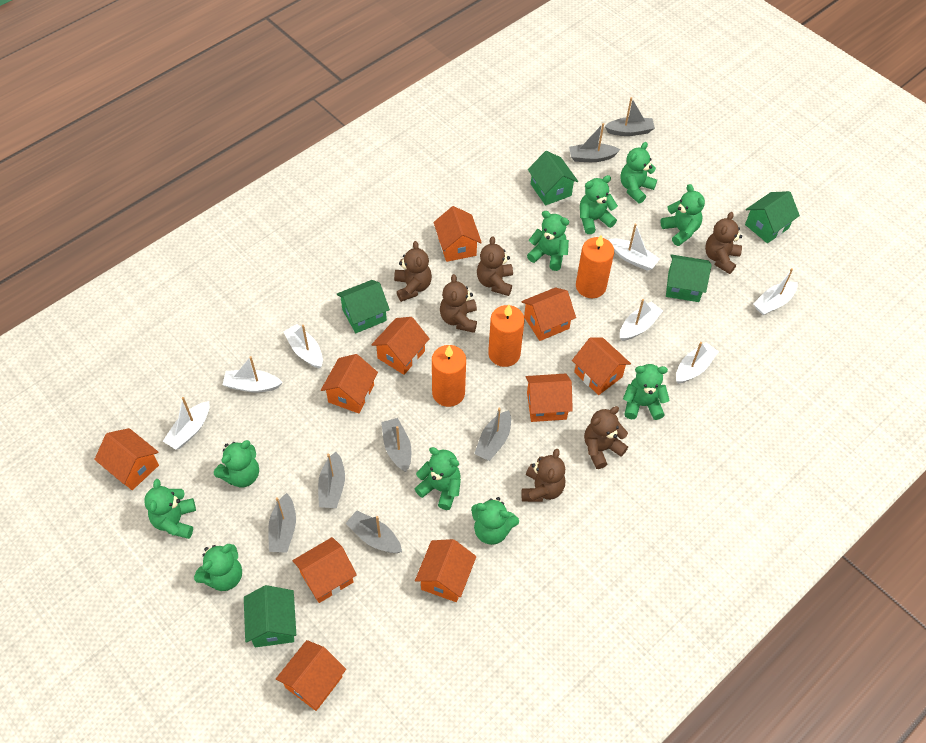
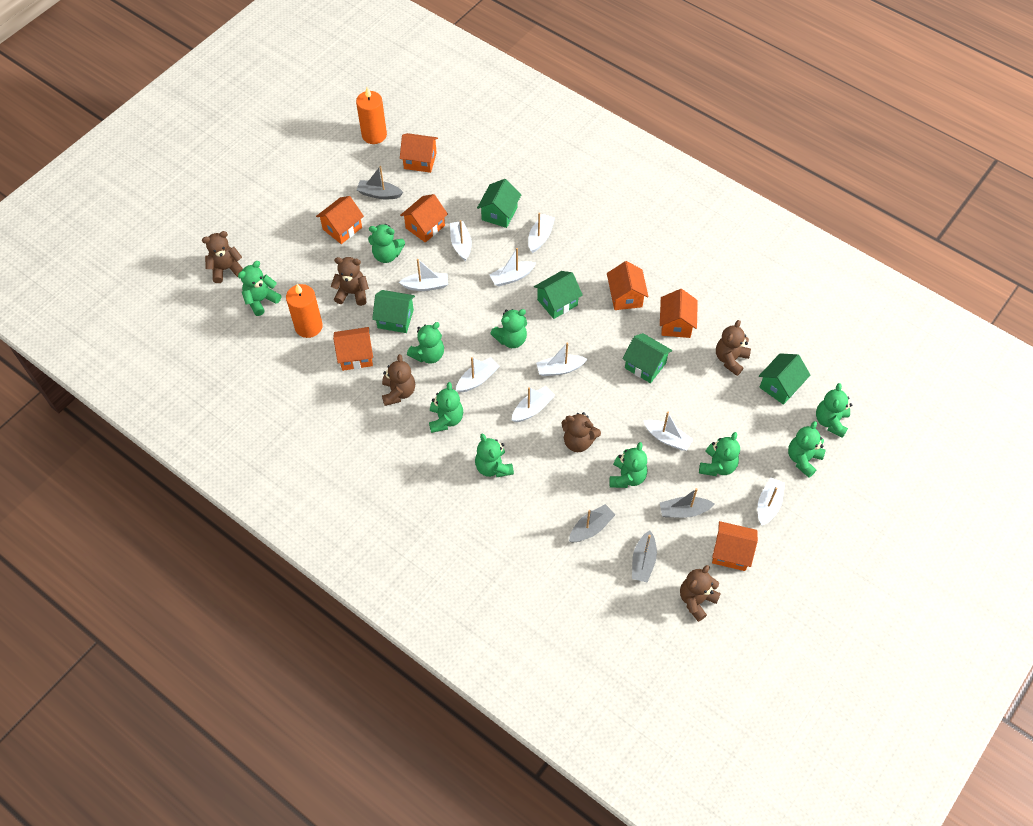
grey boat: 7 -> 4
orange candle: 3 -> 2
orange house: 10 -> 7
white boat: 7 -> 9

